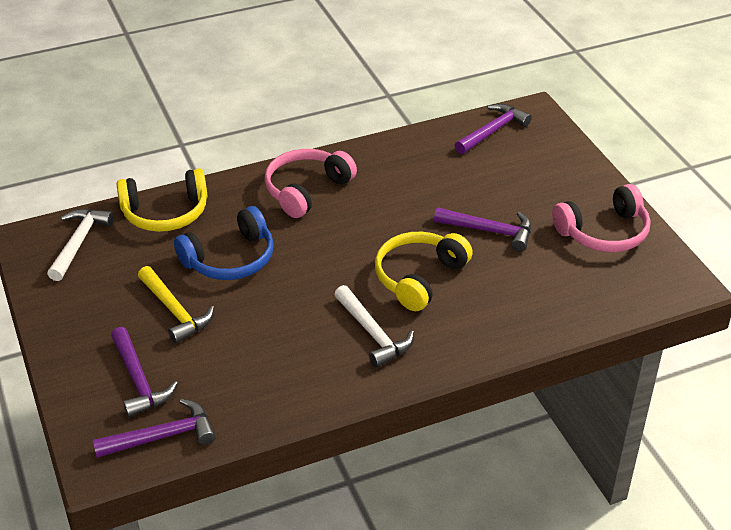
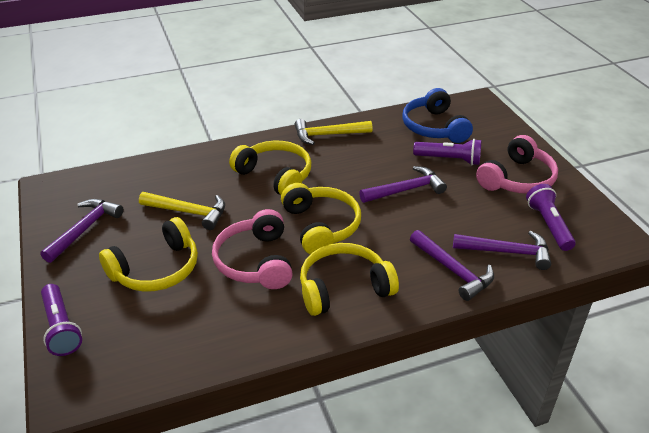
purple flashlight: 0 -> 3
white hammer: 2 -> 0
yellow hammer: 1 -> 2
yellow headphones: 2 -> 4

